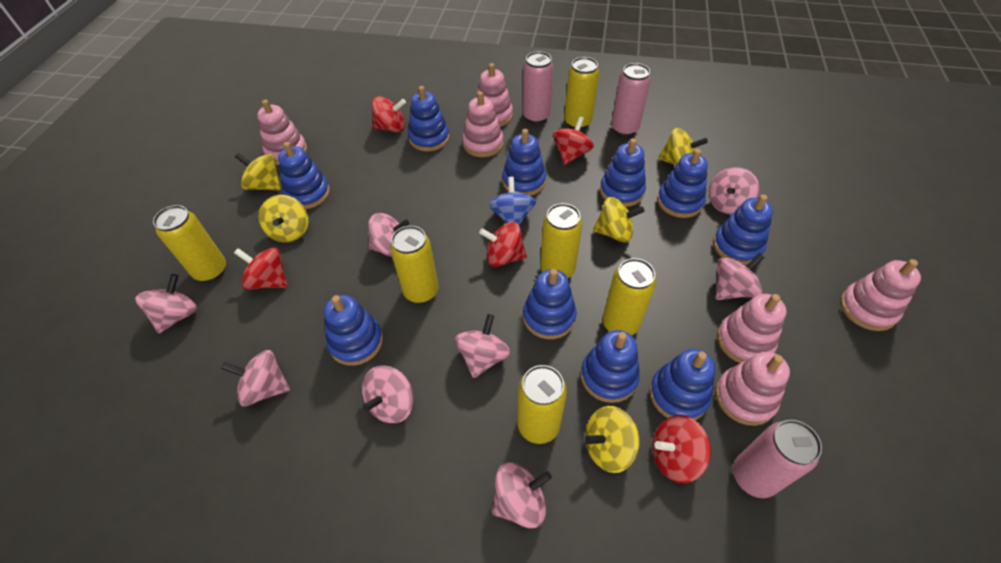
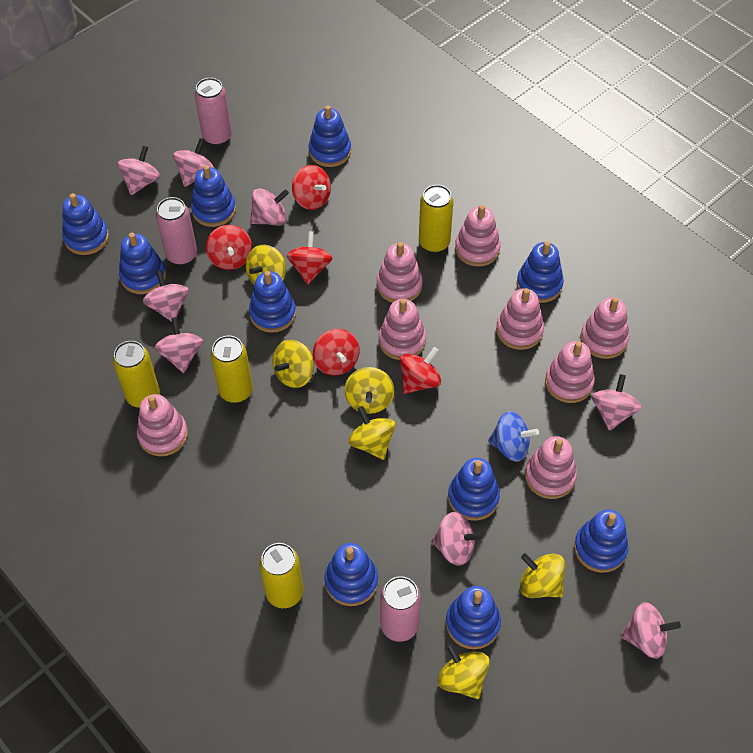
pink stacking toy: 6 -> 8
yellow can: 6 -> 4
yellow spinning top: 5 -> 6

